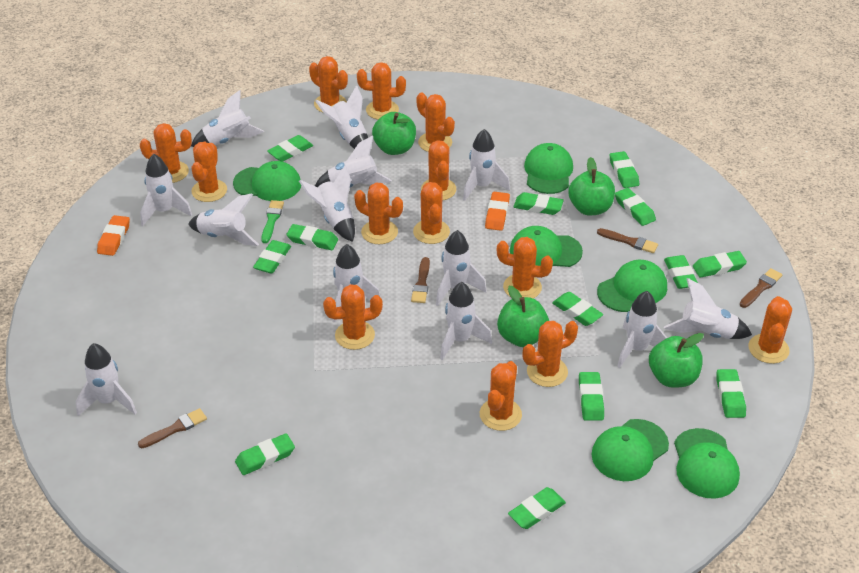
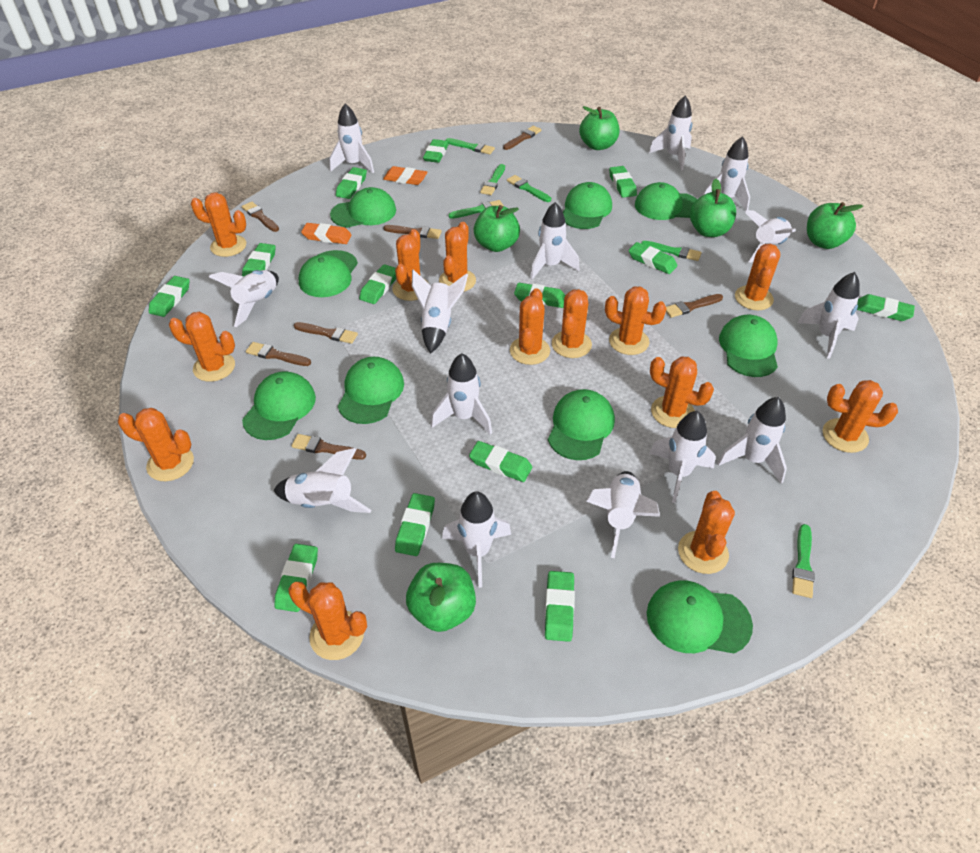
brown brush: 4 -> 7
green apple: 4 -> 5
green brush: 1 -> 6
green cap: 6 -> 9
white rocket: 13 -> 14

